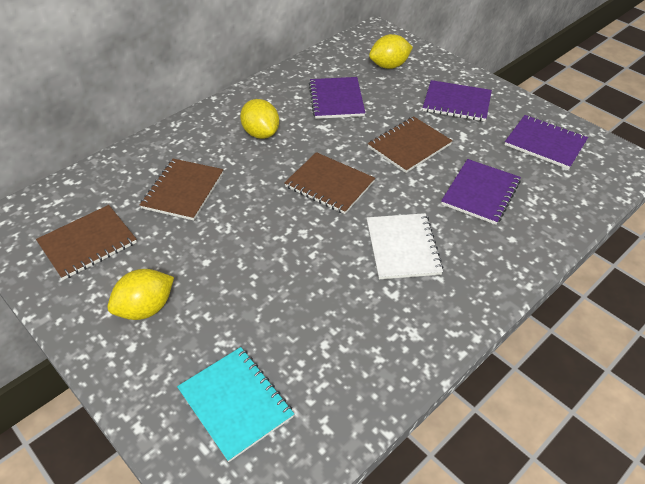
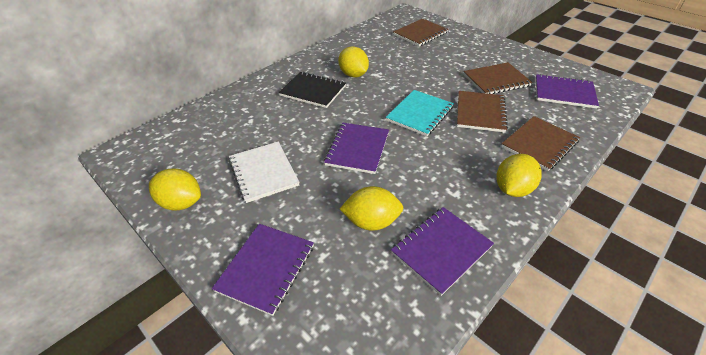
black notebook: 0 -> 1
yellow lemon: 3 -> 4

